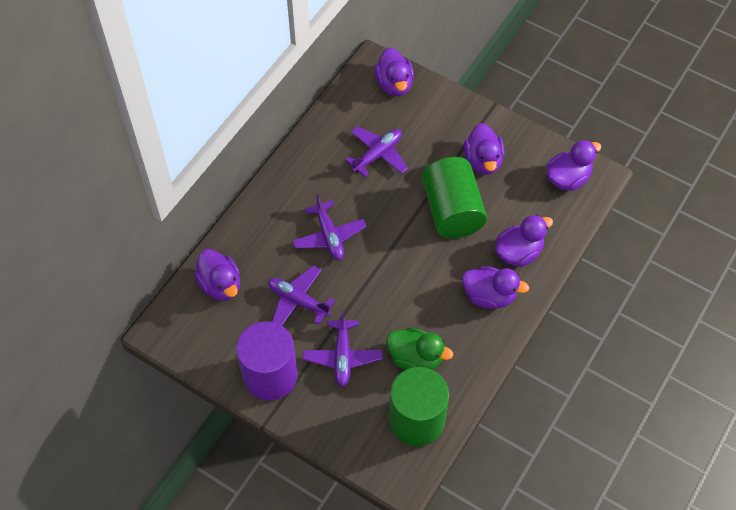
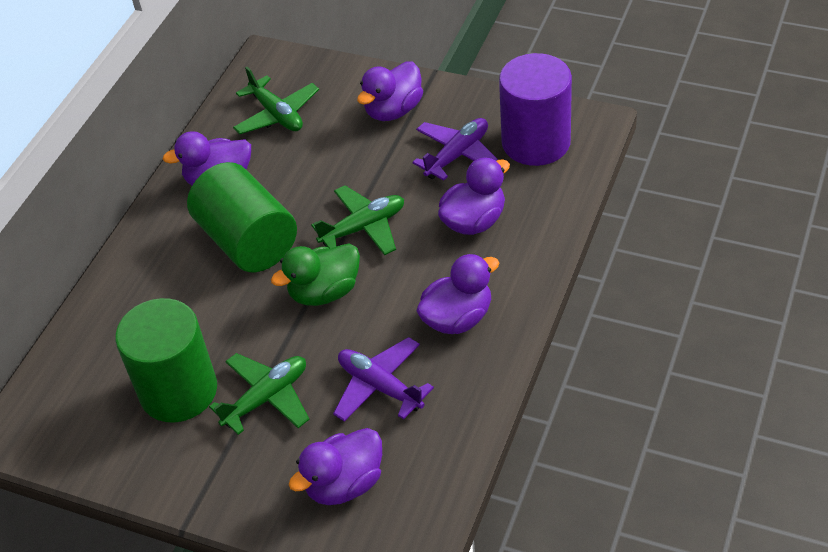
green plane: 0 -> 3
purple duck: 6 -> 5
purple plane: 4 -> 2

